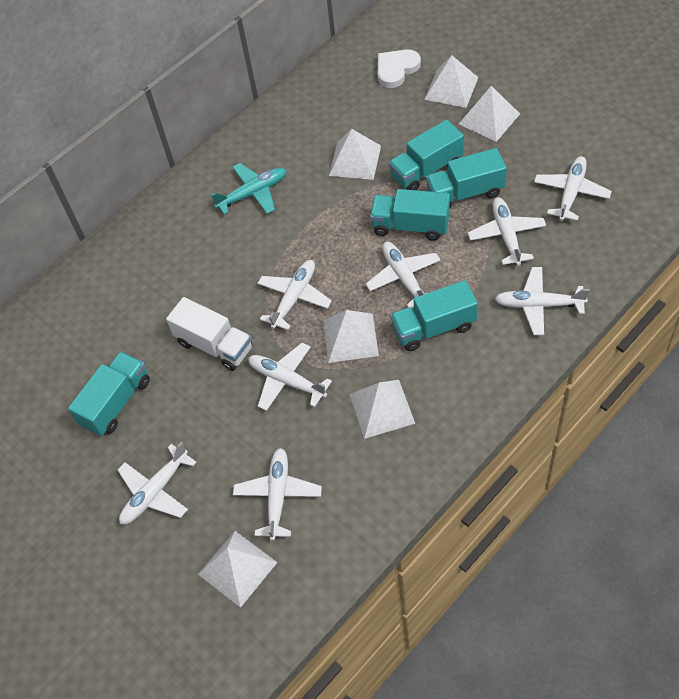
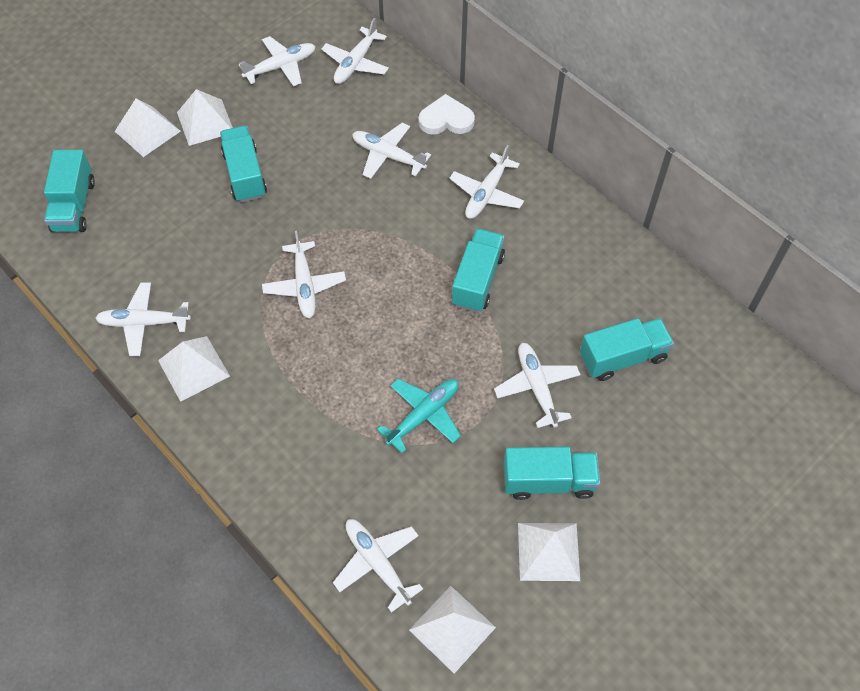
white pyramid: 6 -> 5
white truck: 1 -> 0

